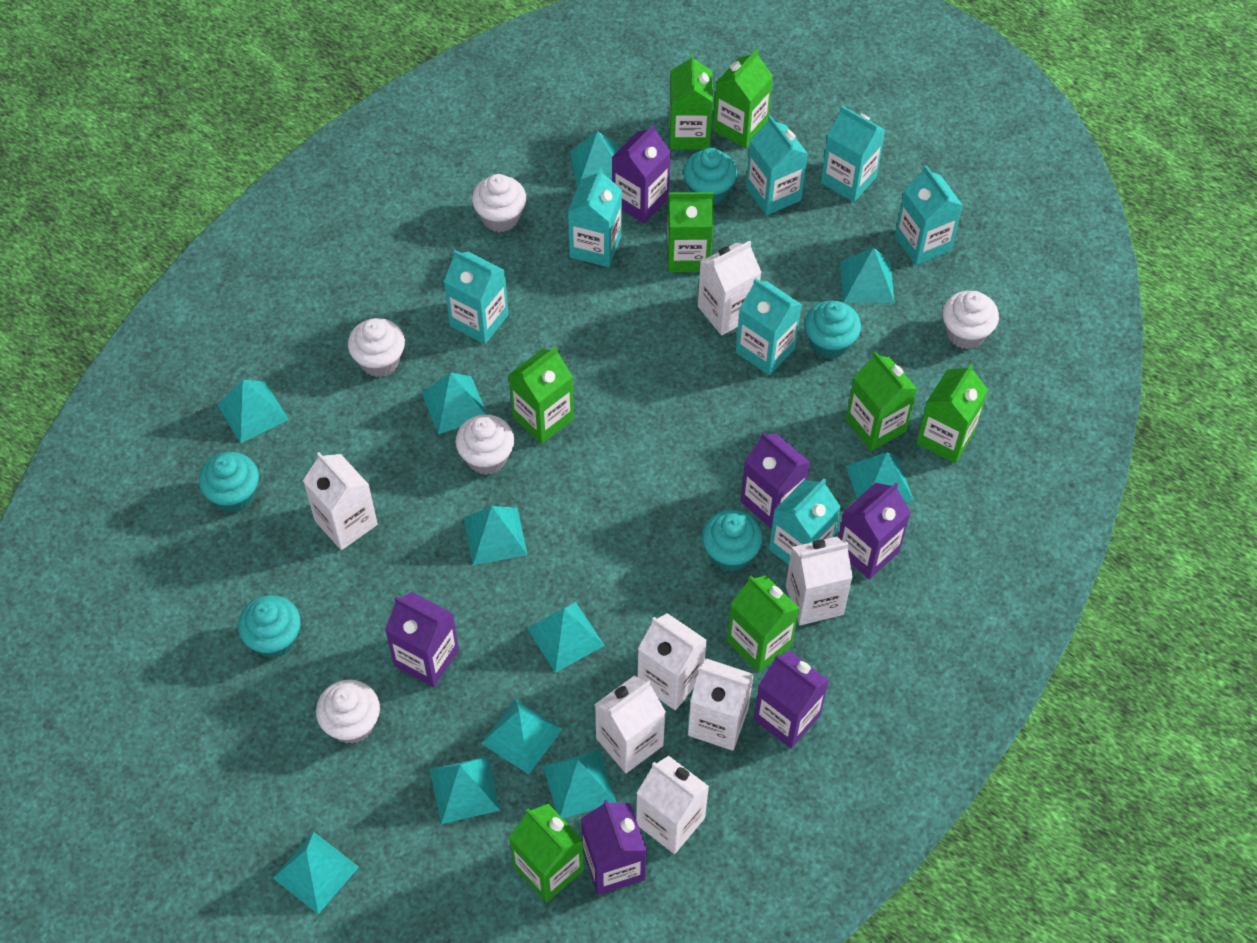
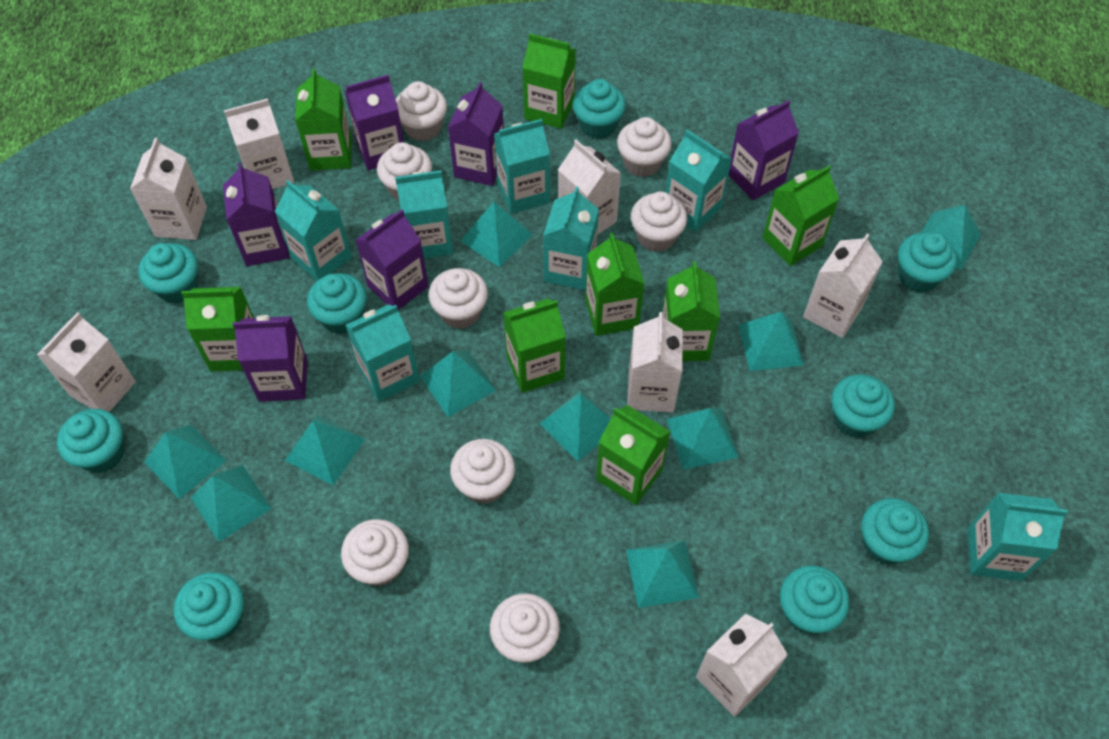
turquoise cupcake: 5 -> 9
turquoise pyramid: 11 -> 10
white cupcake: 5 -> 8

